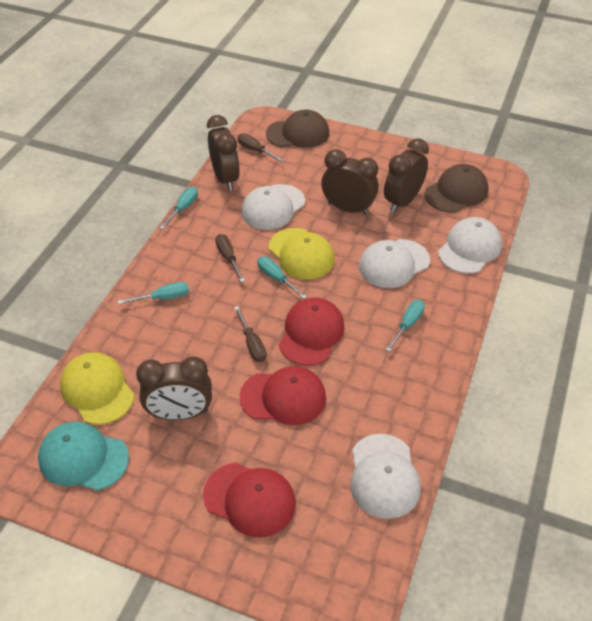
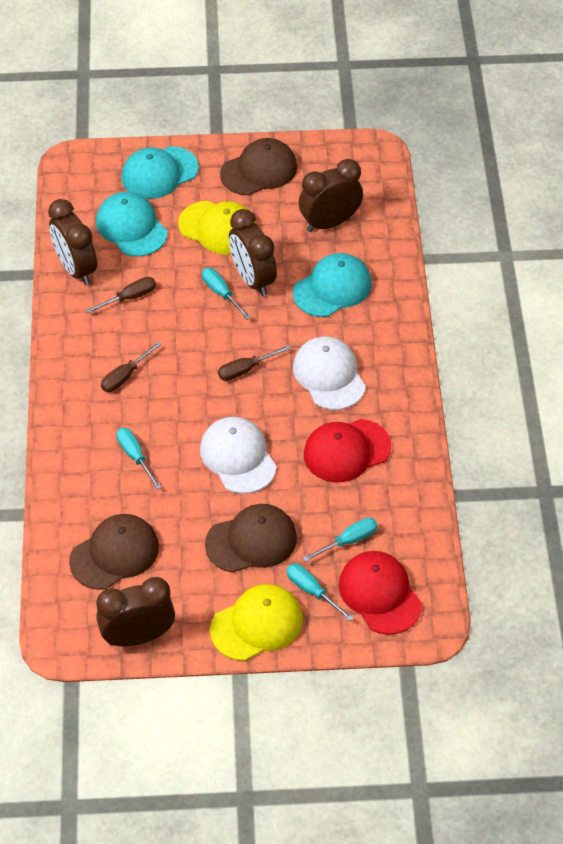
brown cap: 2 -> 3
red cap: 3 -> 2
turquoise cap: 1 -> 3
white cap: 4 -> 2

